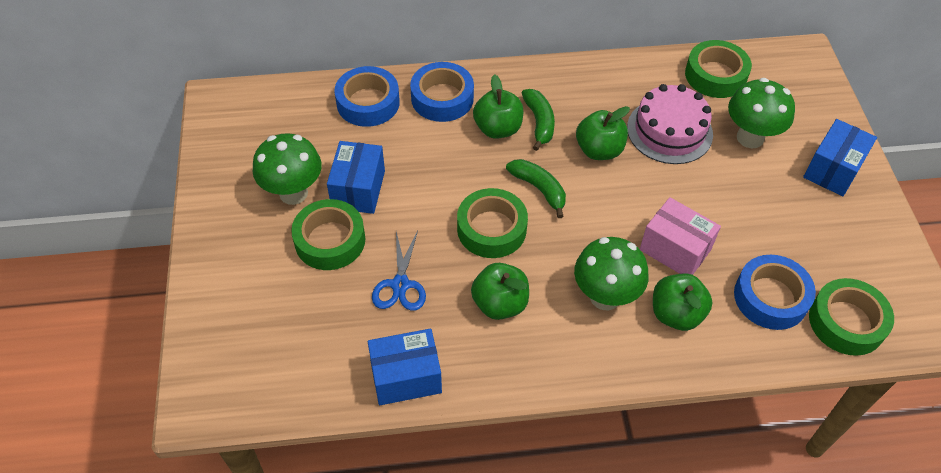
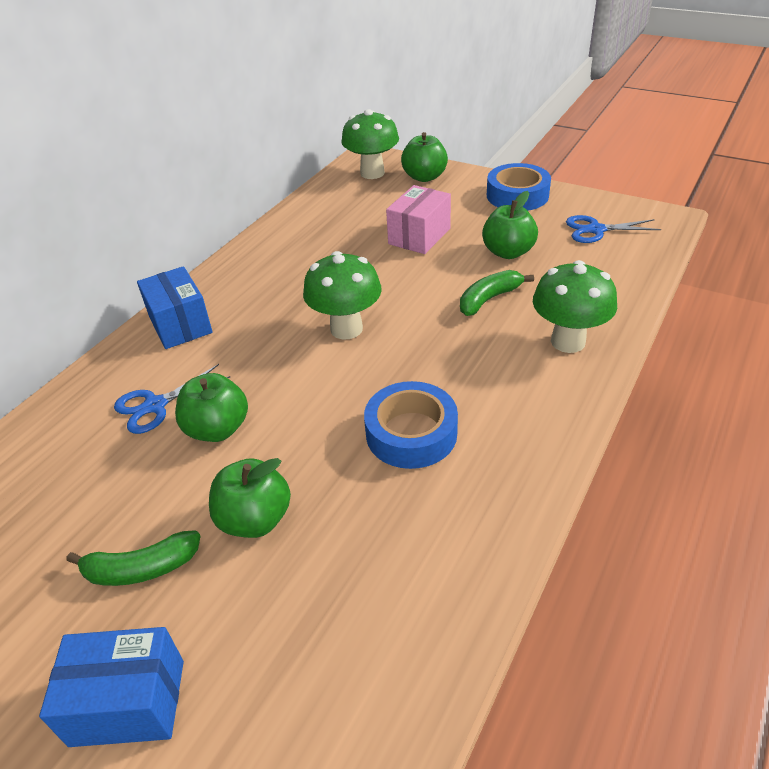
blue box: 3 -> 2
blue scissors: 1 -> 2
blue tape: 3 -> 2
green tape: 4 -> 0
pink cake: 1 -> 0

